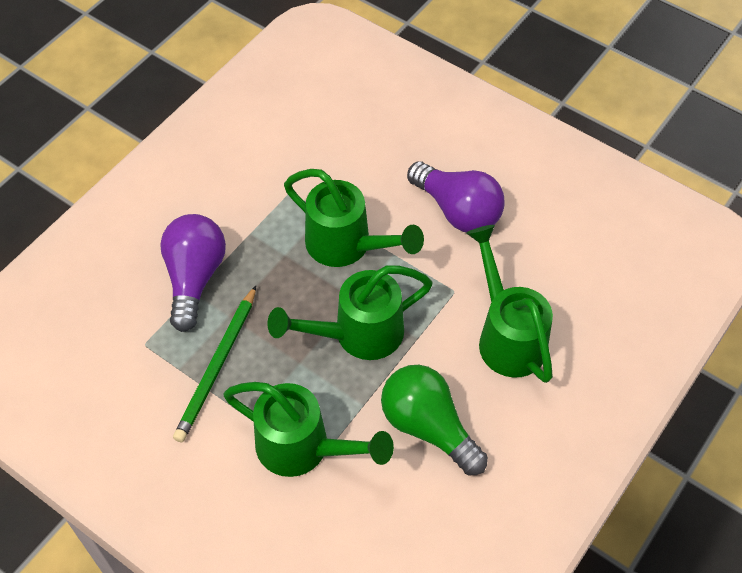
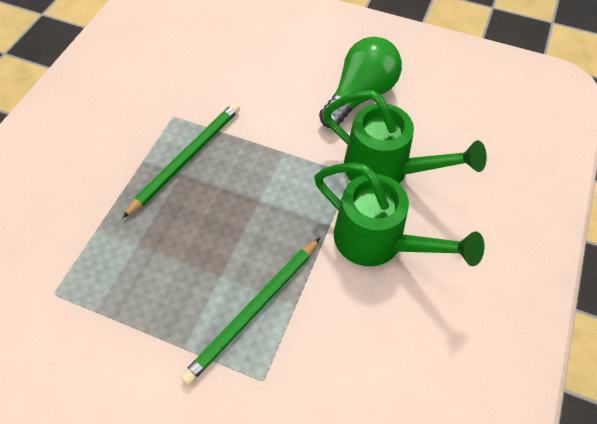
green pencil: 1 -> 2
green watering can: 4 -> 2
purple light bulb: 2 -> 0

